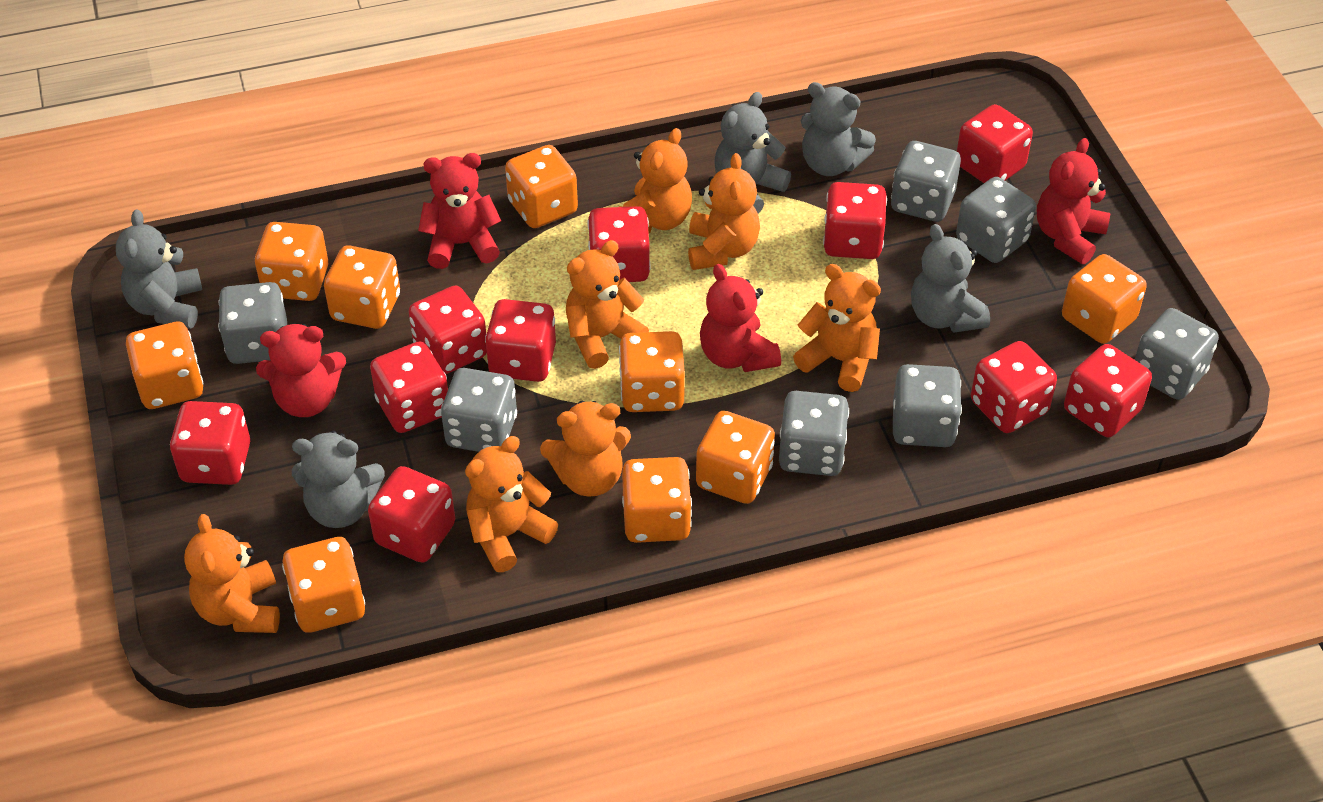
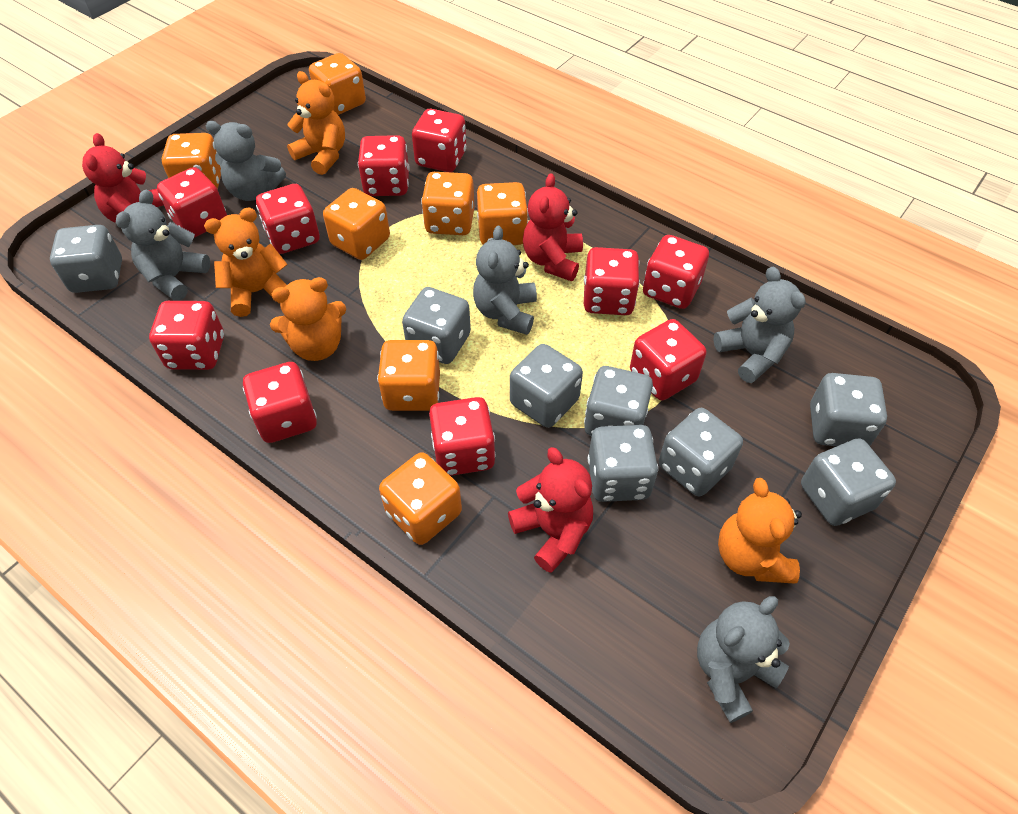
grey dice: 7 -> 8
orange dice: 9 -> 7
orange teddy bear: 7 -> 4
red teddy bear: 4 -> 3

